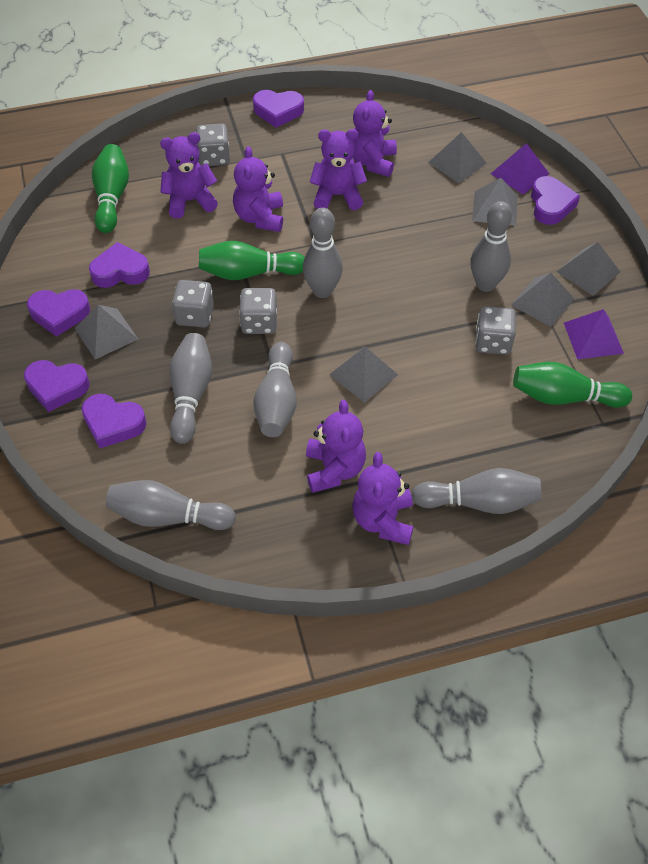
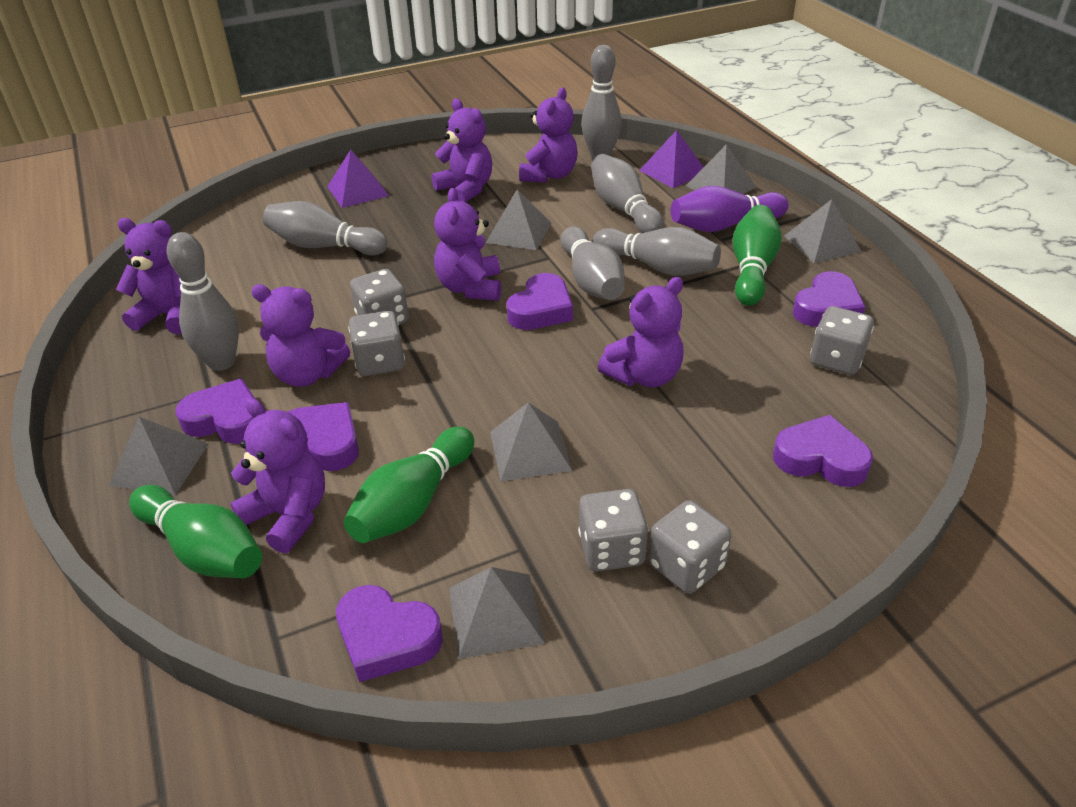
grey dice: 4 -> 5
purple bowling pin: 0 -> 1
purple teddy bear: 6 -> 7

